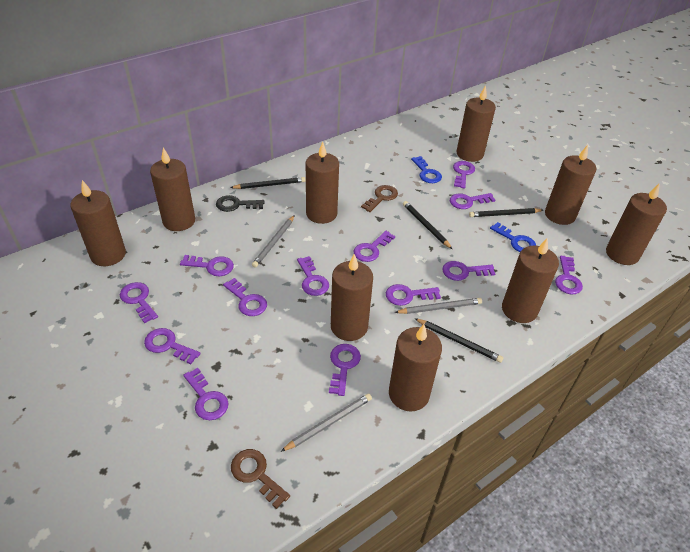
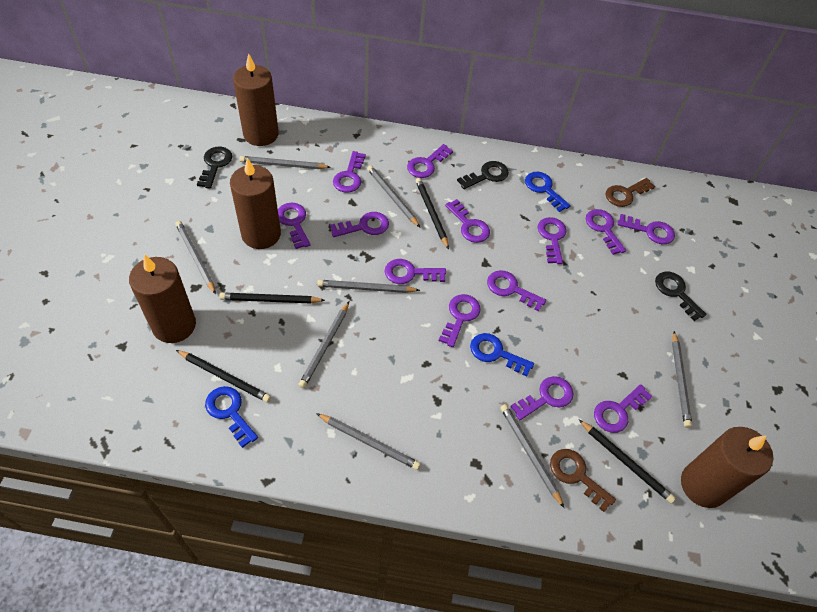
black key: 1 -> 3
blue key: 2 -> 3
brown candle: 9 -> 4
grey pencil: 3 -> 8

